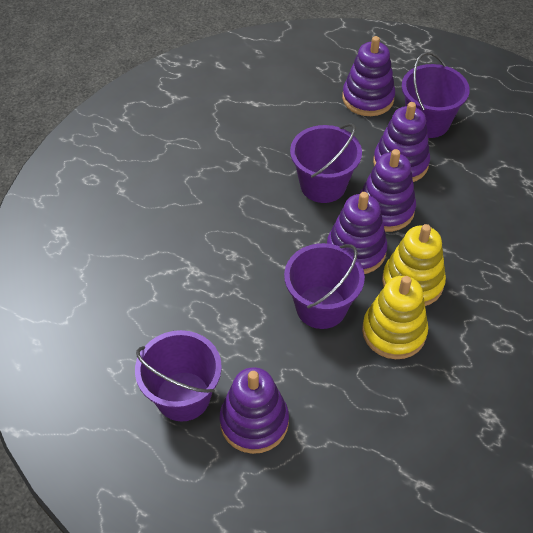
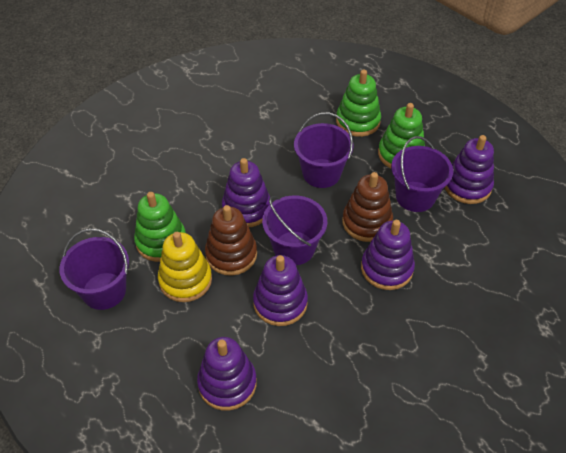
brown stacking toy: 0 -> 2
green stacking toy: 0 -> 3
yellow stacking toy: 2 -> 1

